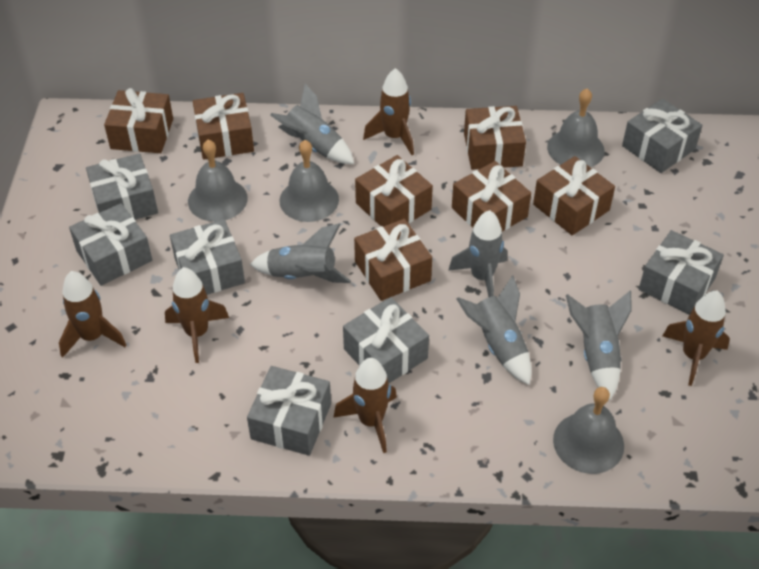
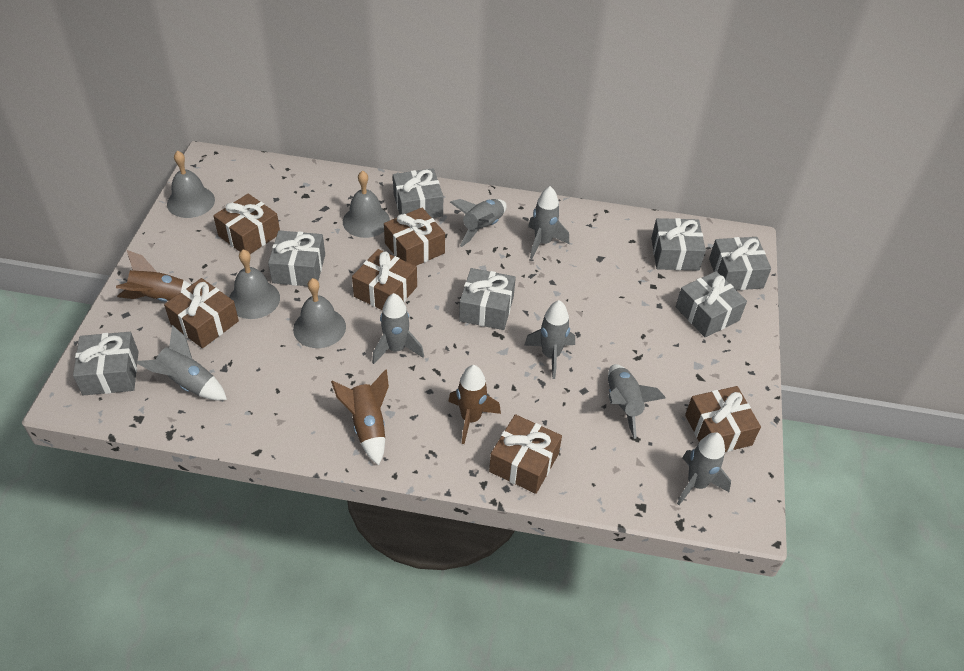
brown gift: 7 -> 6
brown rocket: 5 -> 3
grey rocket: 5 -> 7

